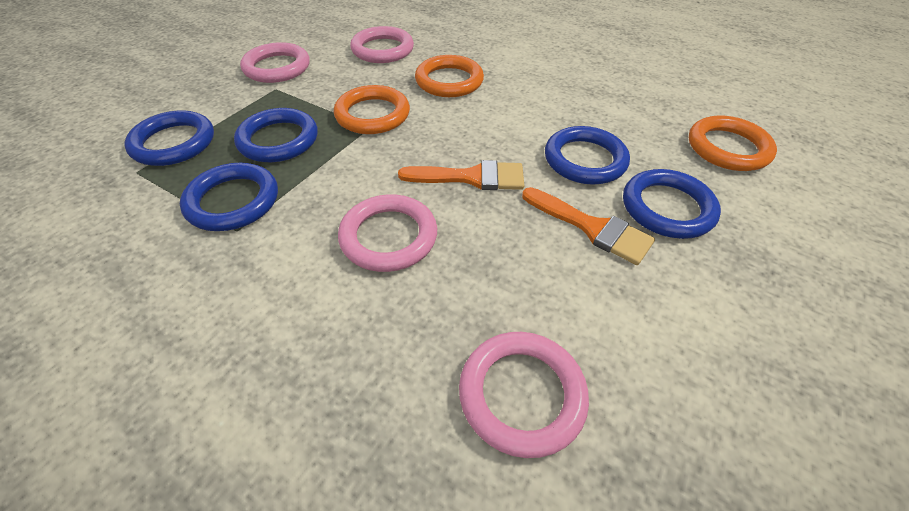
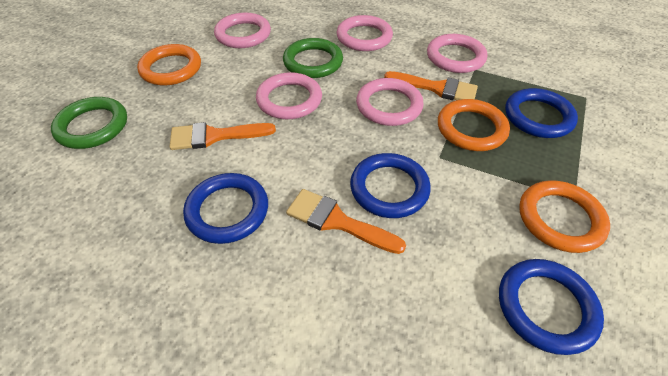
blue ring: 5 -> 4
green ring: 0 -> 2
orange brush: 2 -> 3
pink ring: 4 -> 5

